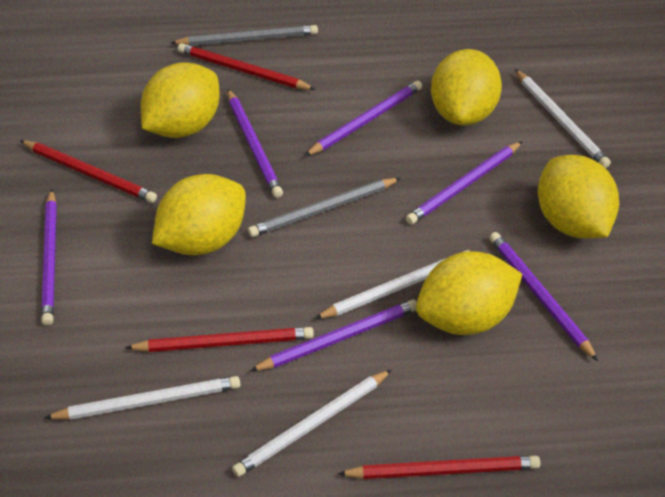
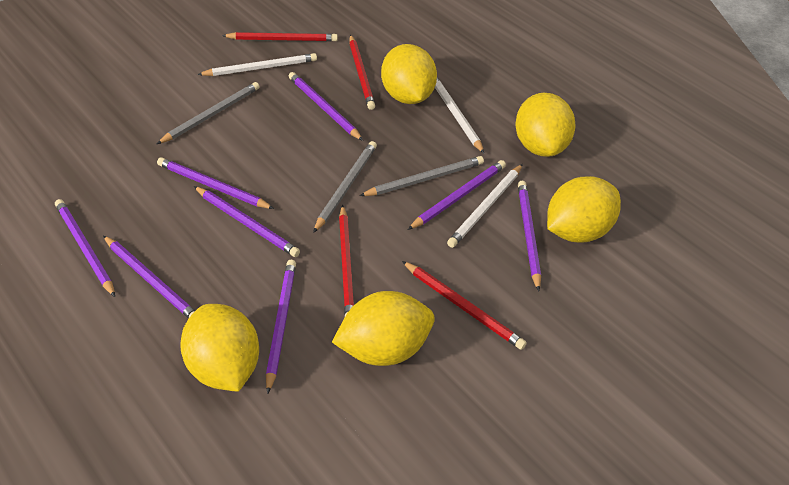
grey pencil: 2 -> 3
purple pencil: 6 -> 8
white pencil: 4 -> 3

